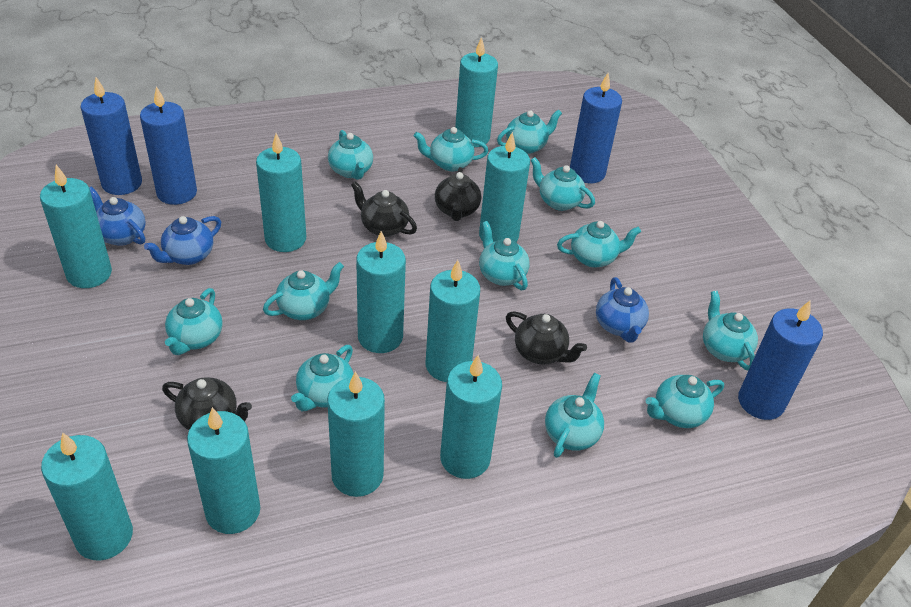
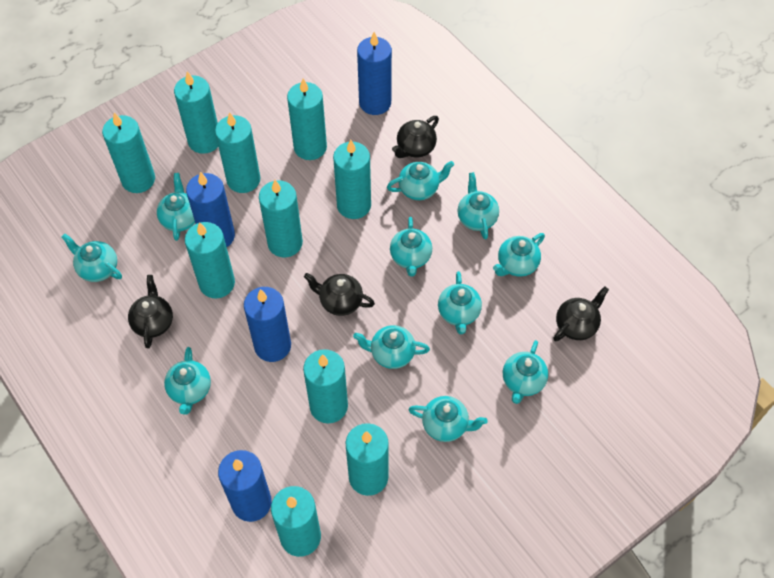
blue teapot: 3 -> 0
turquoise teapot: 12 -> 11

